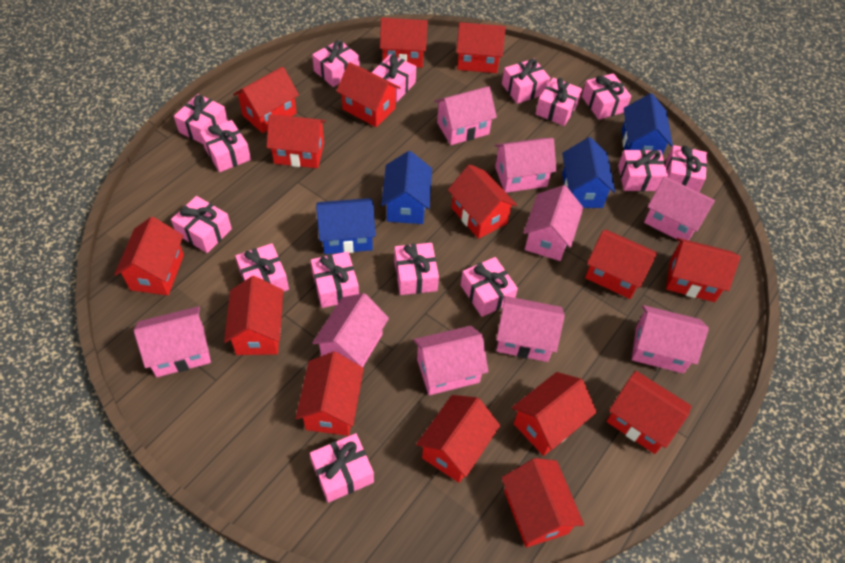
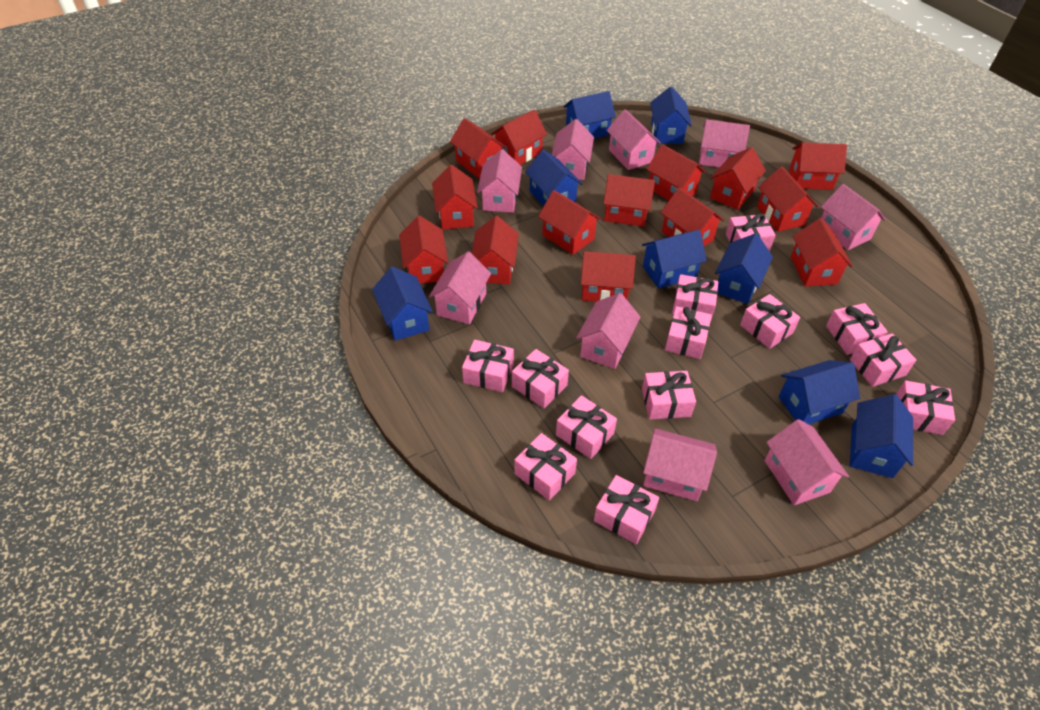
blue house: 4 -> 8
pink gift: 15 -> 13
red house: 15 -> 14

